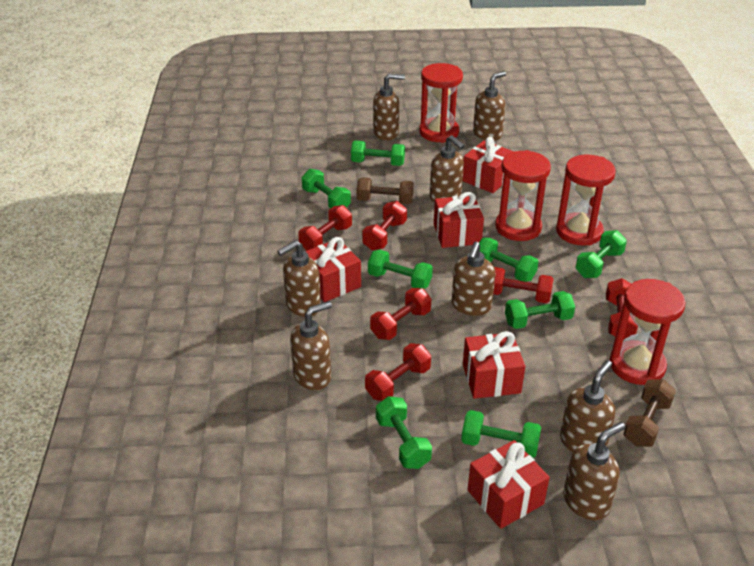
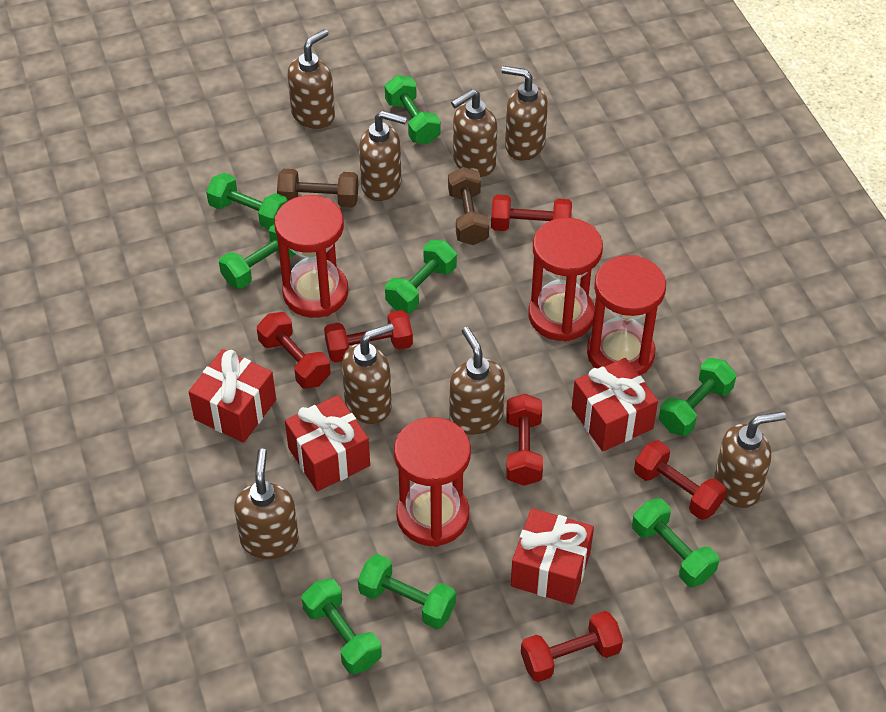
red gift: 5 -> 4

